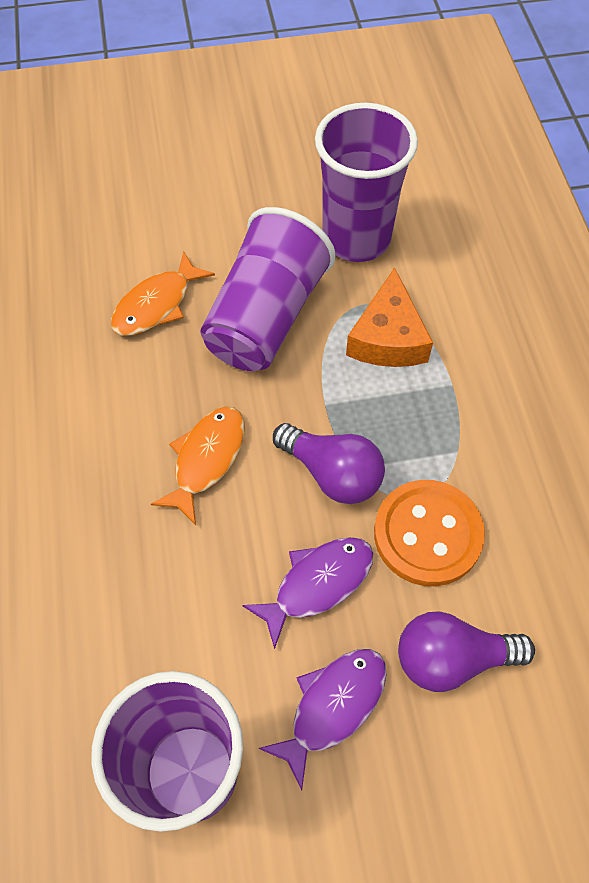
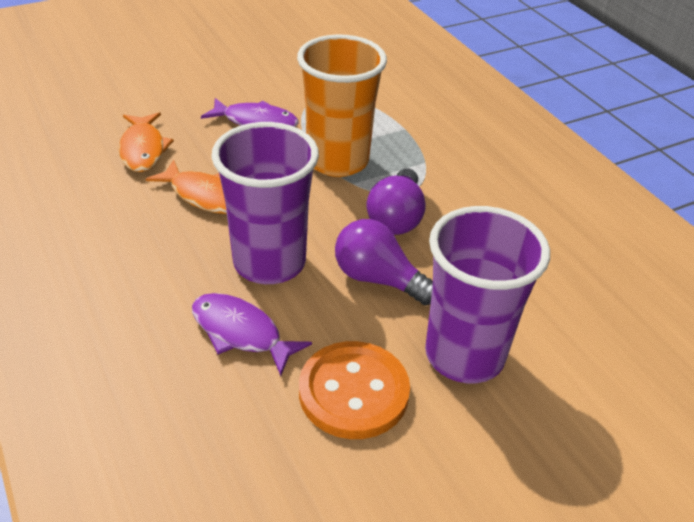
orange cheese: 1 -> 0
orange cup: 0 -> 1
purple cup: 3 -> 2

